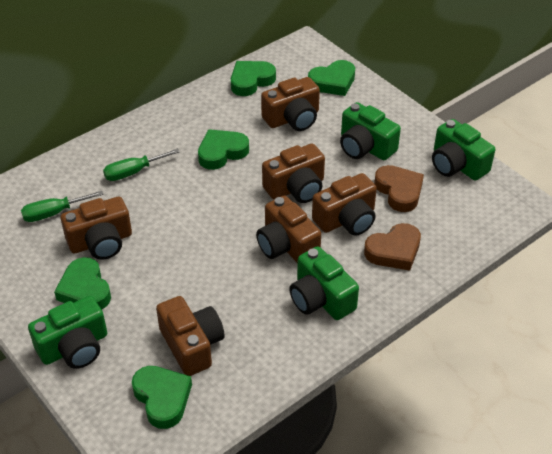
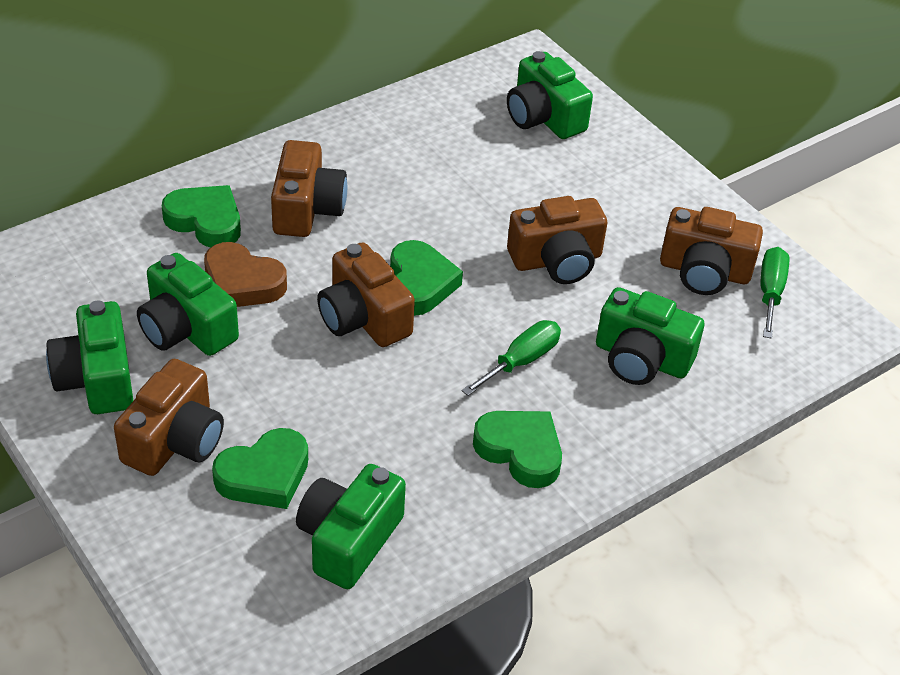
brown camera: 6 -> 5
brown heart: 2 -> 1
green camera: 4 -> 5
green heart: 5 -> 4

